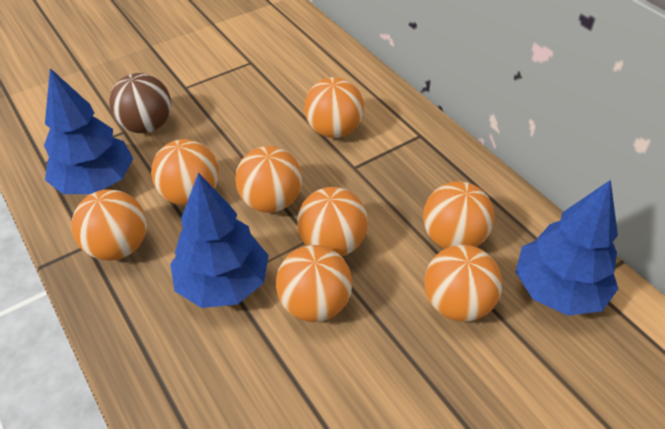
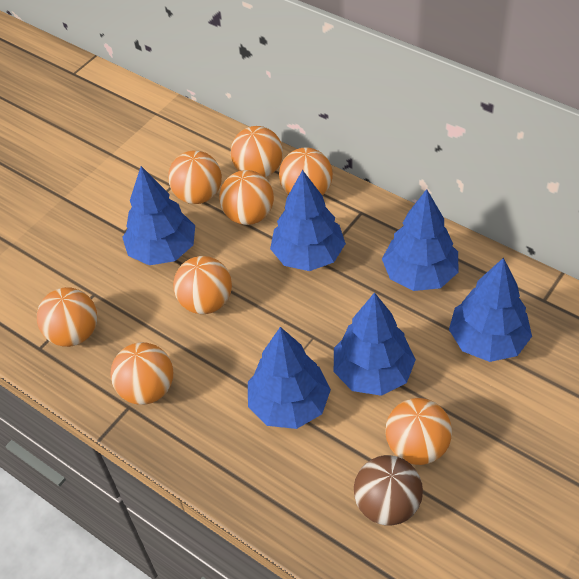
blue tree: 3 -> 6

